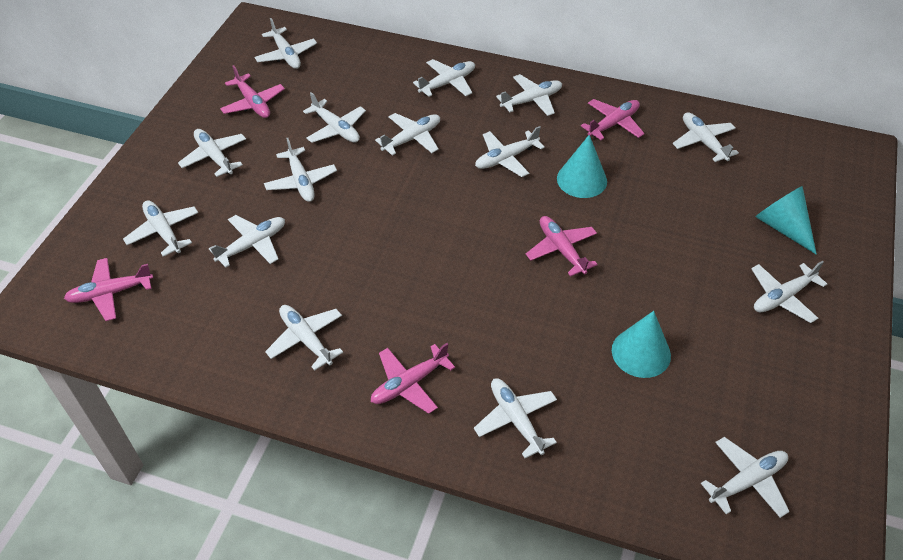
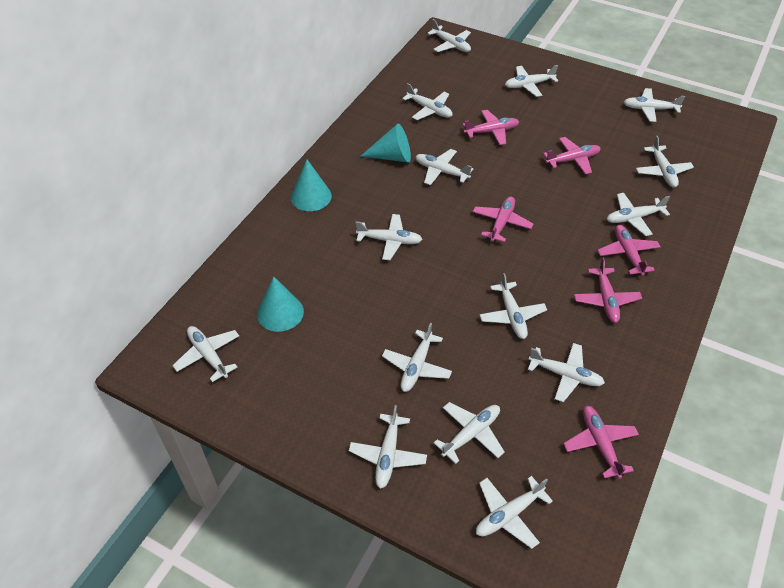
pink plane: 5 -> 6

